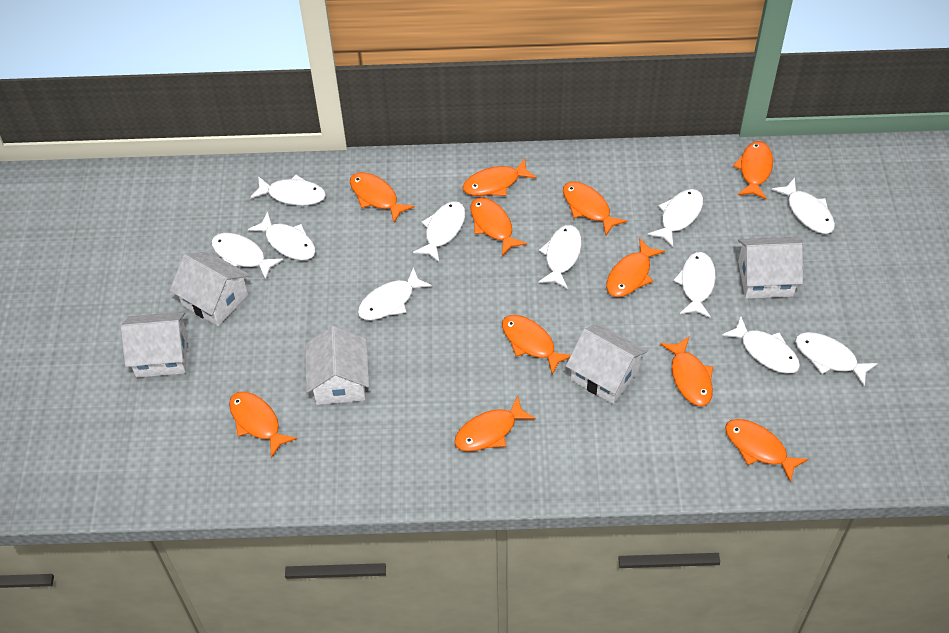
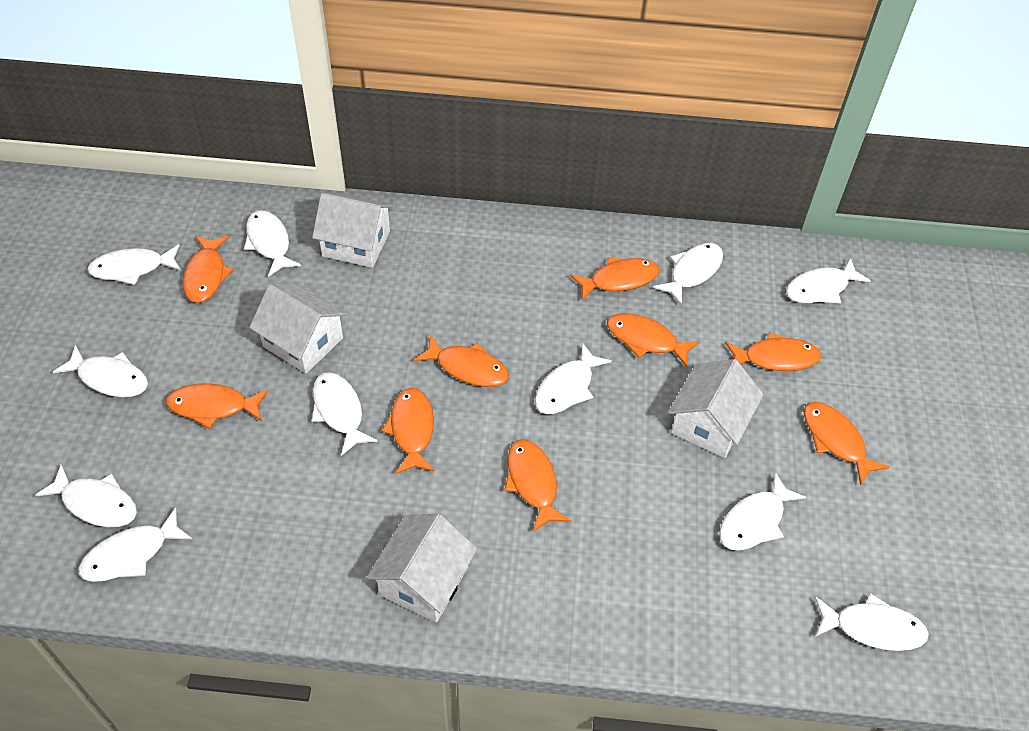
orange fish: 11 -> 9
white house: 5 -> 4

